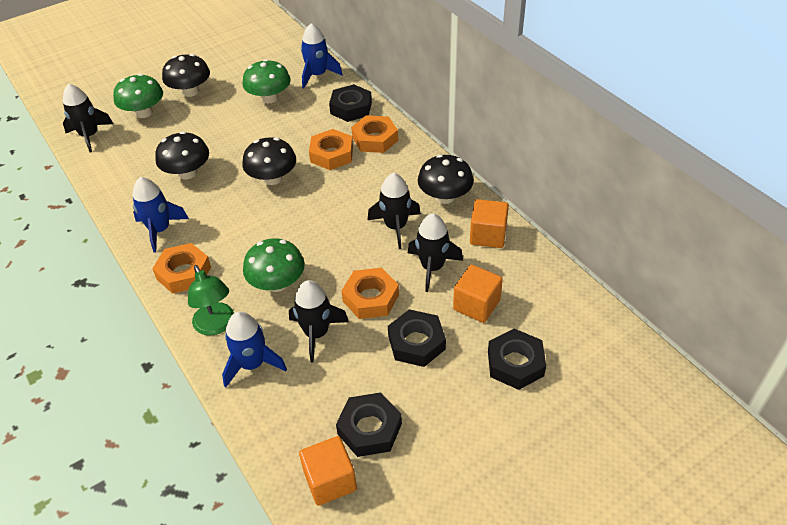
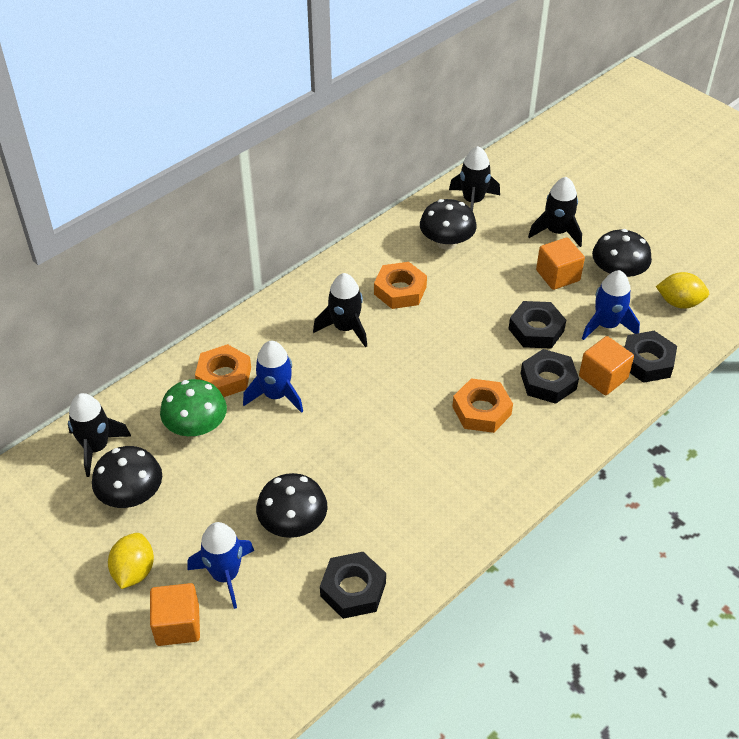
green lamp: 1 -> 0
green mushroom: 3 -> 1
orange nut: 4 -> 3
yellow lemon: 0 -> 2

